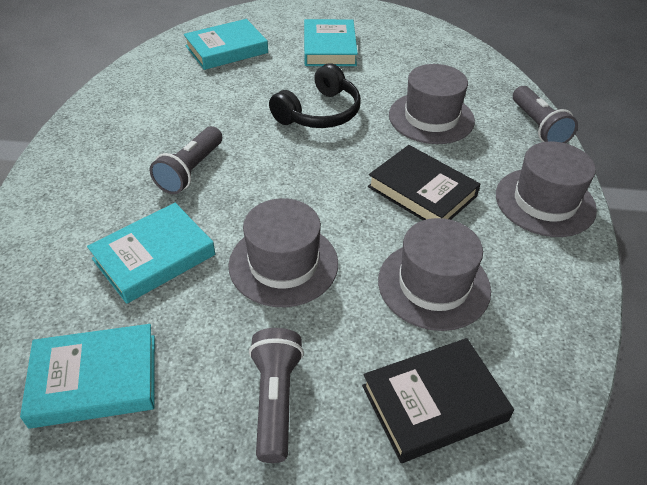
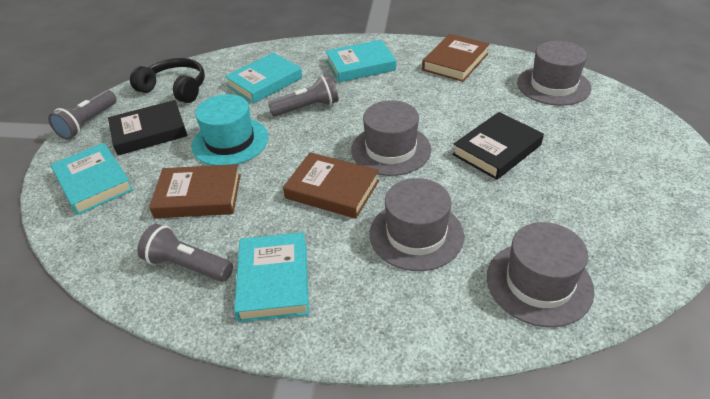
brown book: 0 -> 3
turquoise hat: 0 -> 1

